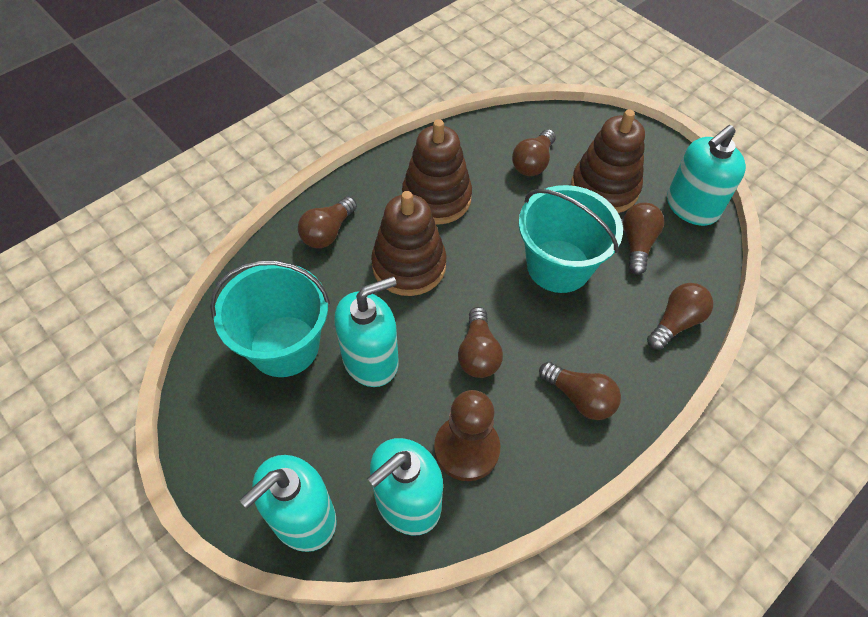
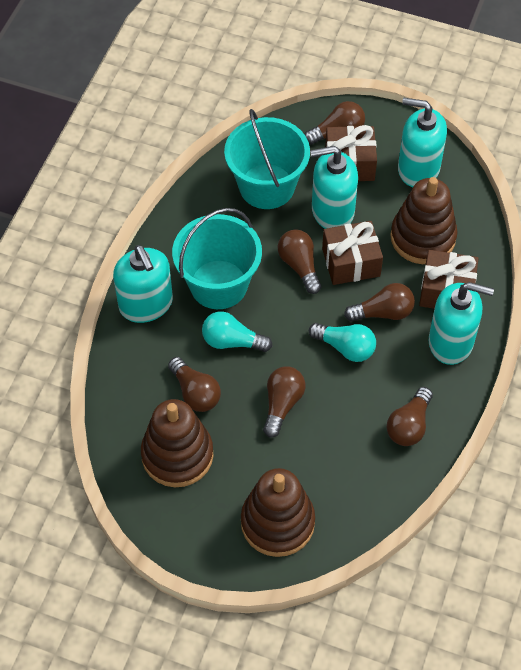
brown gift: 0 -> 3
brown pawn: 1 -> 0
turquoise light bulb: 0 -> 2

